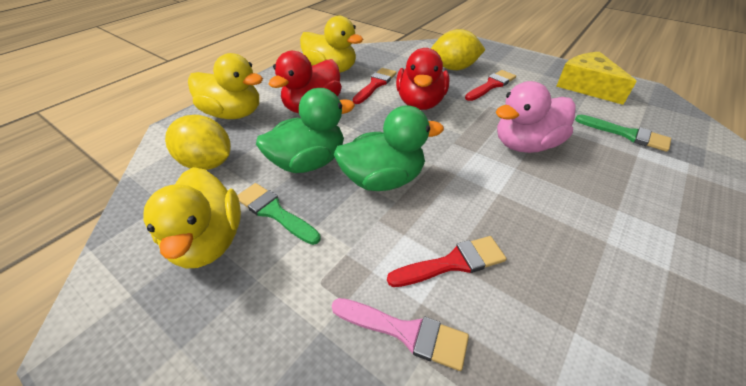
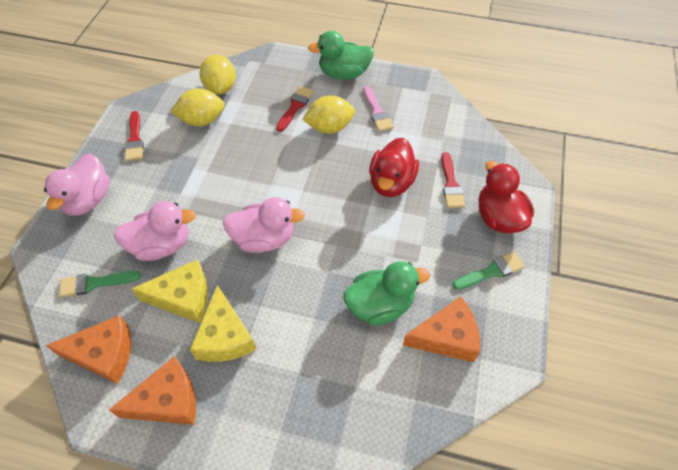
orange cheese: 0 -> 3
pink duck: 1 -> 3
yellow cheese: 1 -> 2
yellow duck: 3 -> 0
yellow lemon: 2 -> 3

